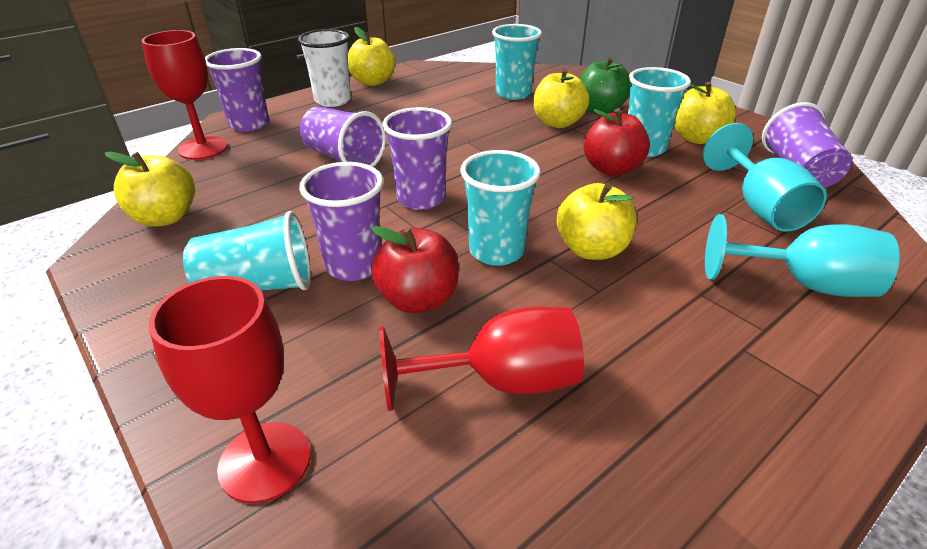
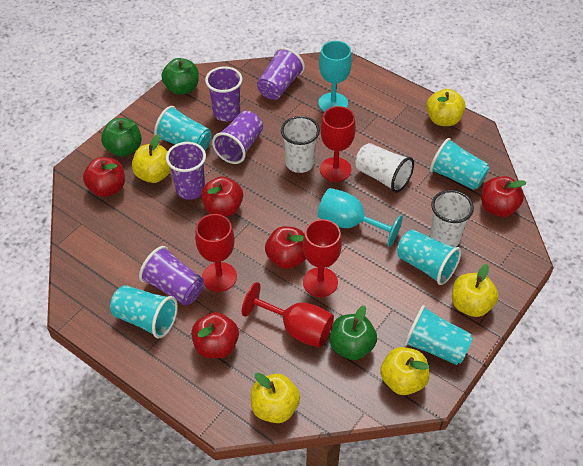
green apple: 1 -> 3
red apple: 2 -> 5
red goblet: 3 -> 4
turquoise cup: 4 -> 5
white cup: 1 -> 3

